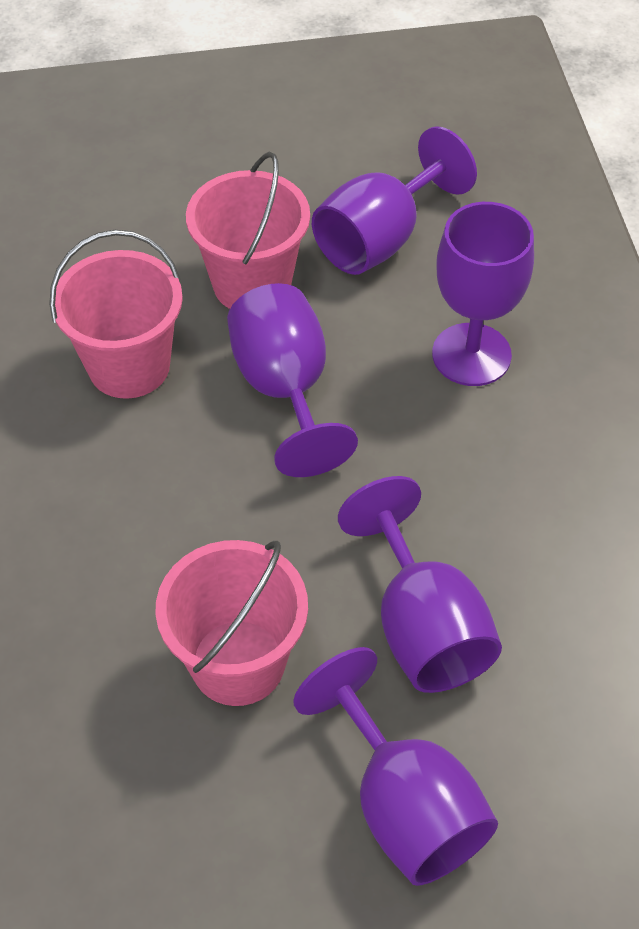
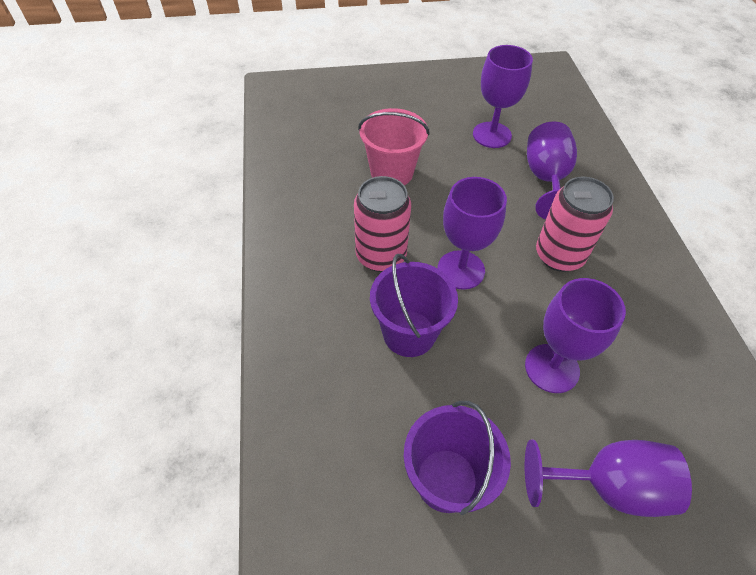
pink bucket: 3 -> 1
pink can: 0 -> 2
purple bucket: 0 -> 2

